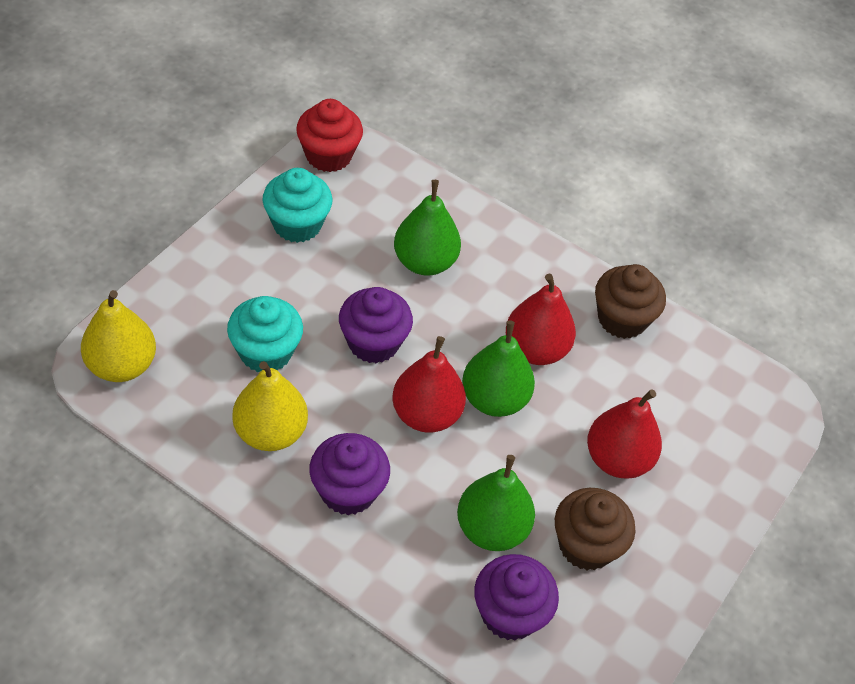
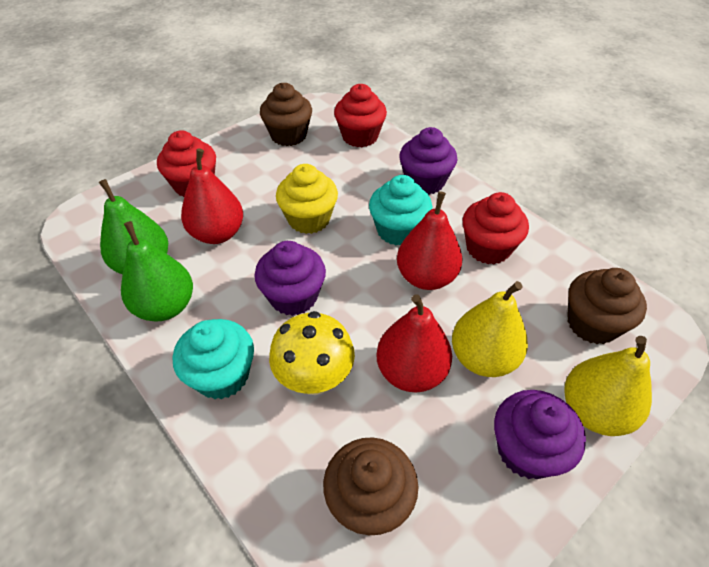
brown cupcake: 2 -> 3
green pear: 3 -> 2
red cupcake: 1 -> 3
yellow cupcake: 0 -> 1
yellow mushroom: 0 -> 1

